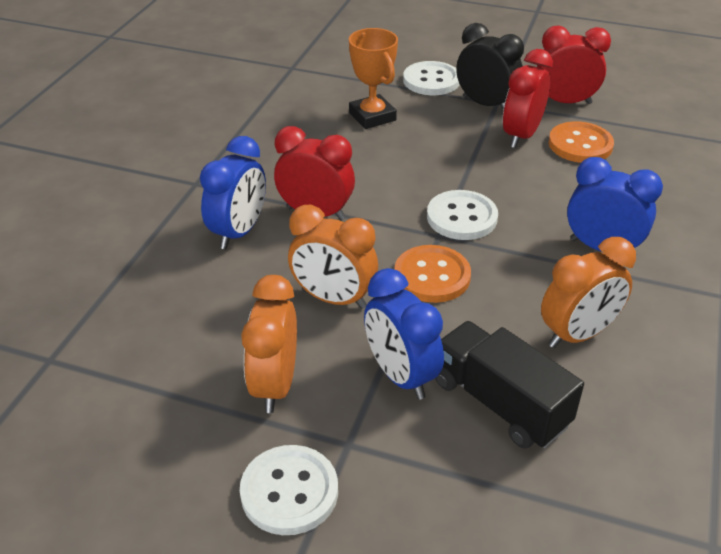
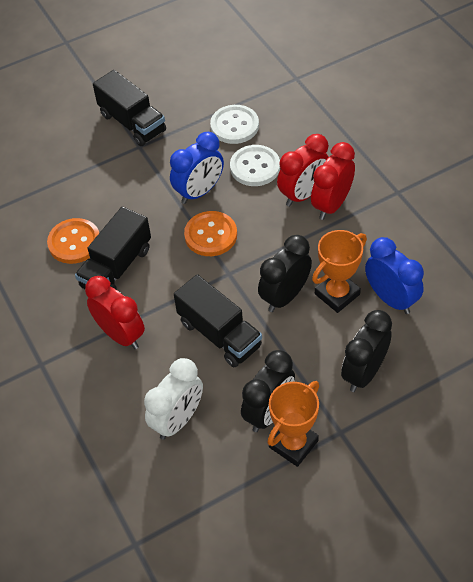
black clock: 1 -> 3
black truck: 1 -> 3
blue clock: 3 -> 2
orange clock: 3 -> 0
orange trophy: 1 -> 2
white button: 3 -> 2
white clock: 0 -> 1

